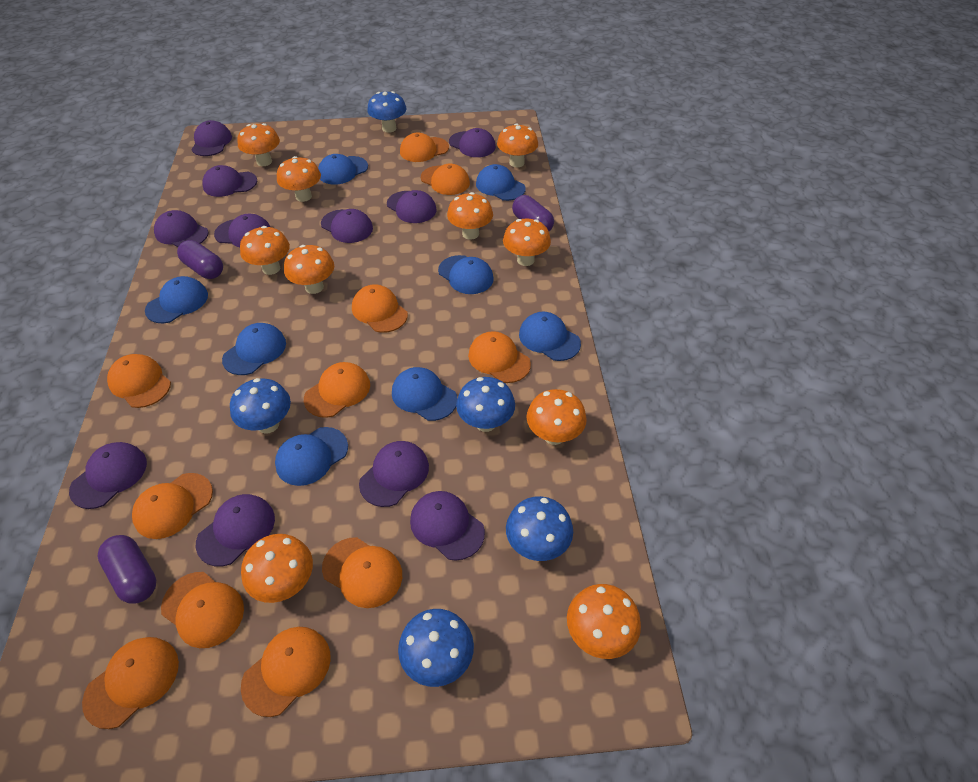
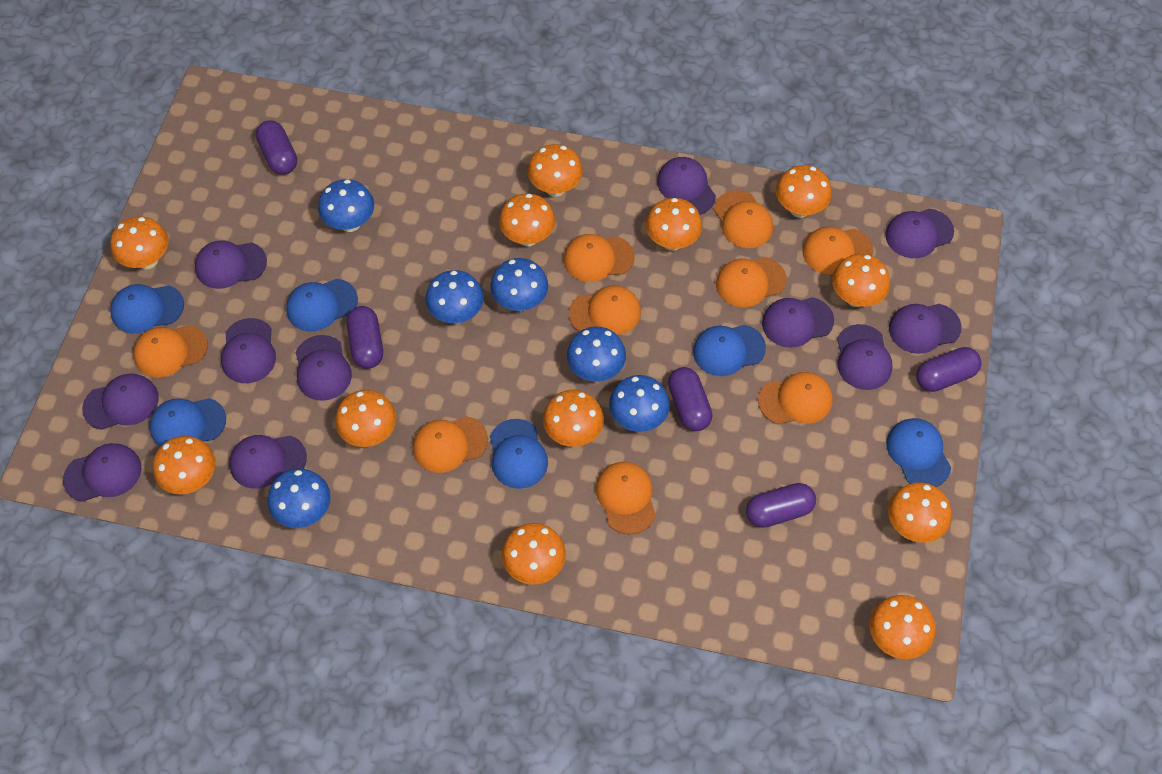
blue cap: 8 -> 6
blue mushroom: 5 -> 6
orange cap: 11 -> 9
orange mushroom: 10 -> 12
purple capsule: 3 -> 5

